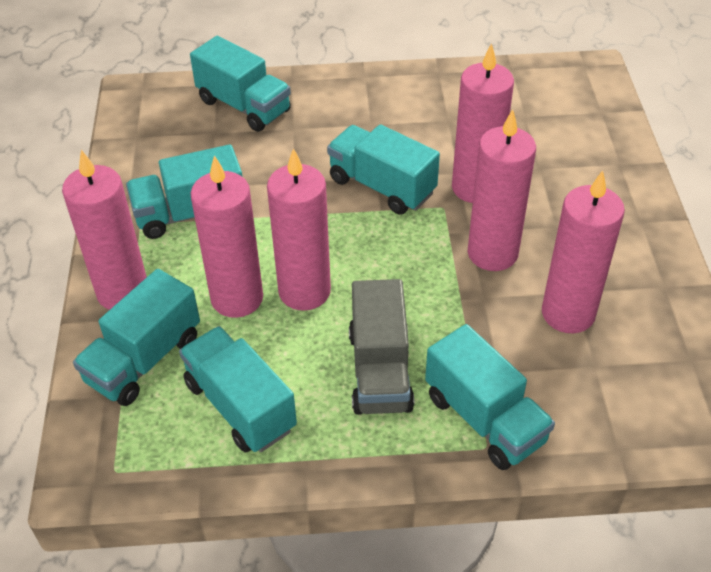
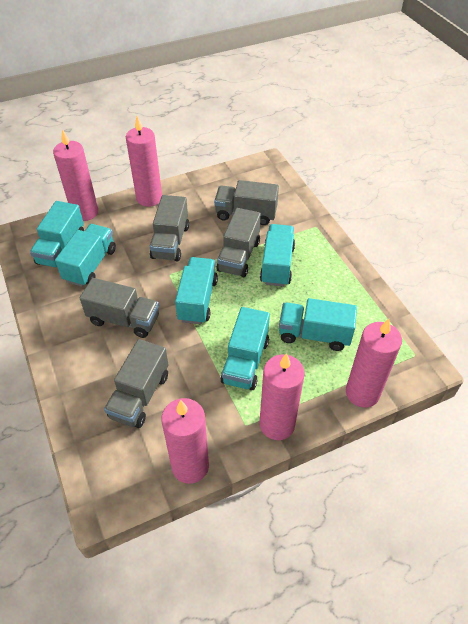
grey truck: 1 -> 5
pink candle: 6 -> 5

